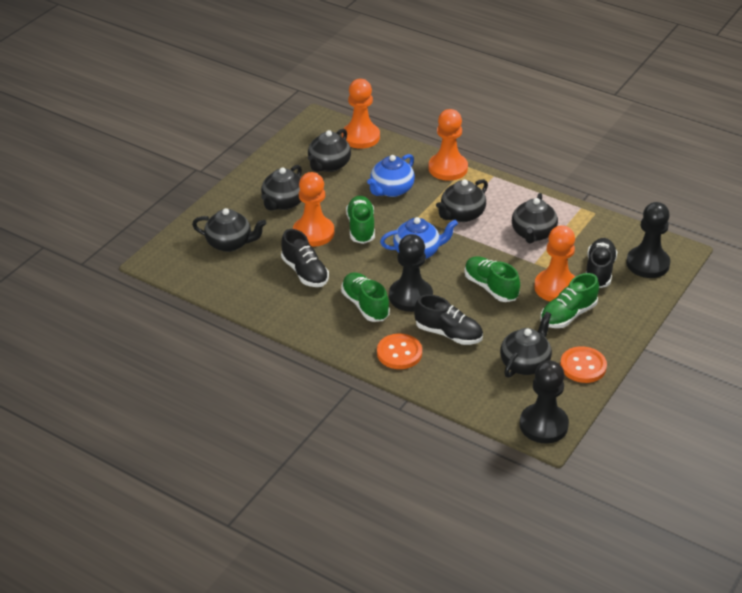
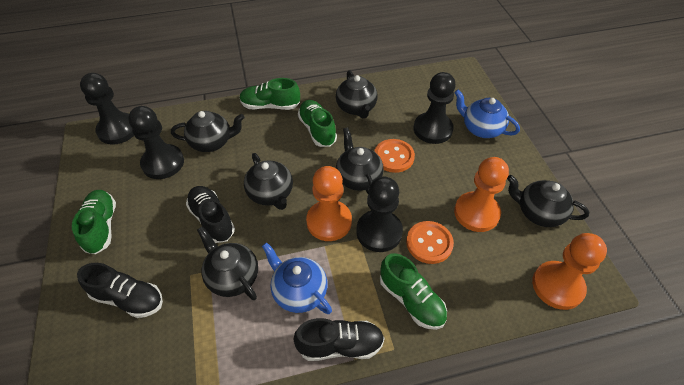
black pawn: 3 -> 4
orange pawn: 4 -> 3

